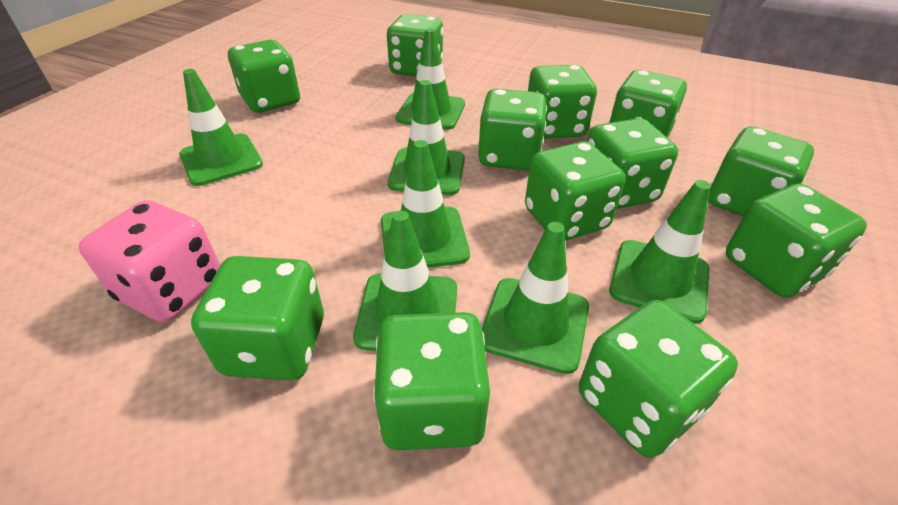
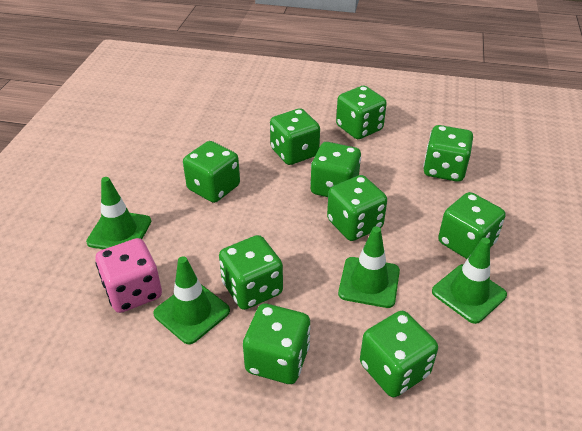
green dice: 12 -> 10
green traffic cone: 7 -> 4

